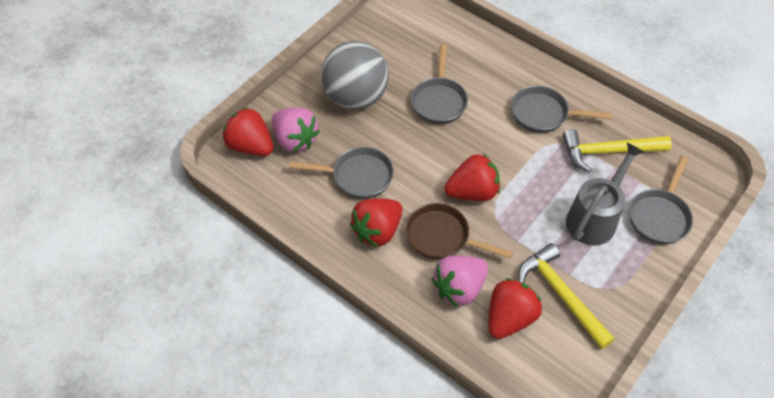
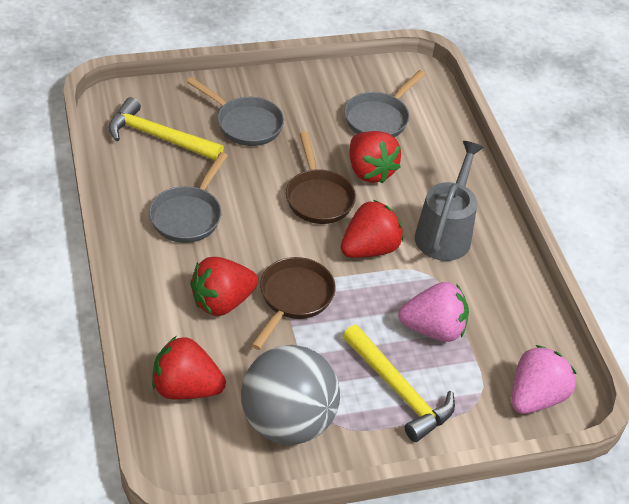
brown pan: 1 -> 2
grey pan: 4 -> 3

